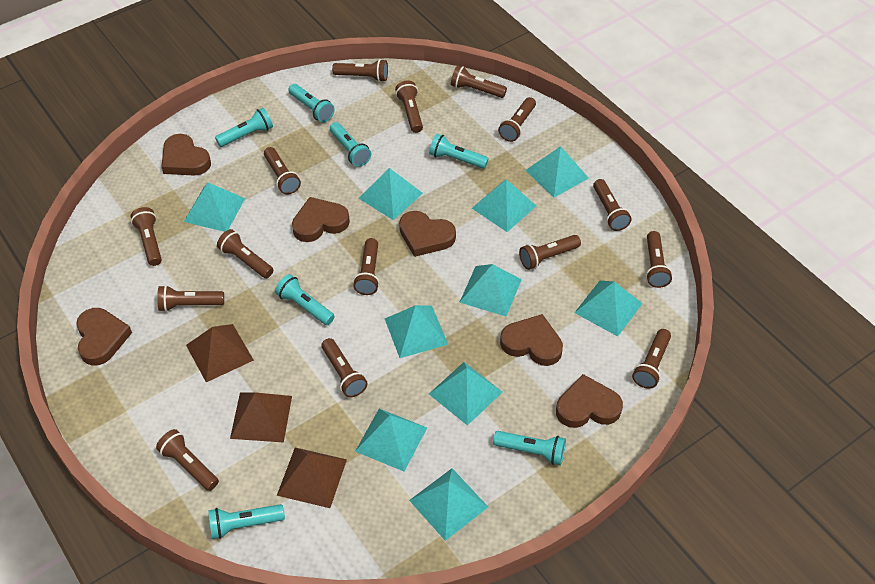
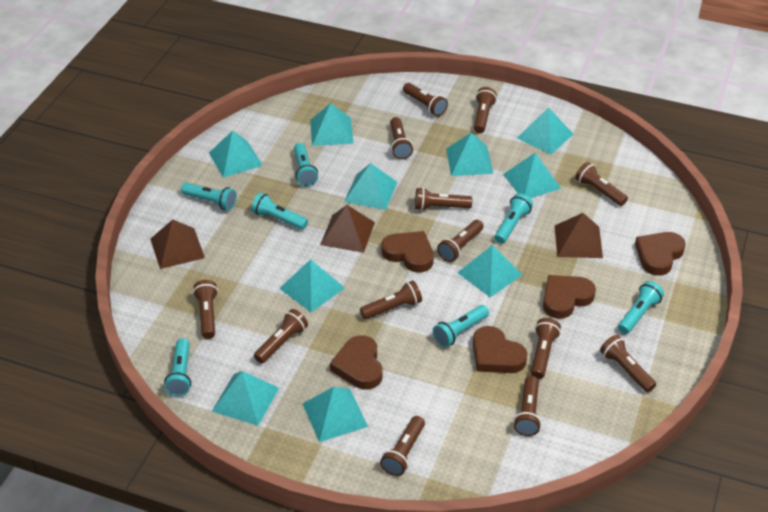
brown flashlight: 15 -> 13
brown heart: 6 -> 5

